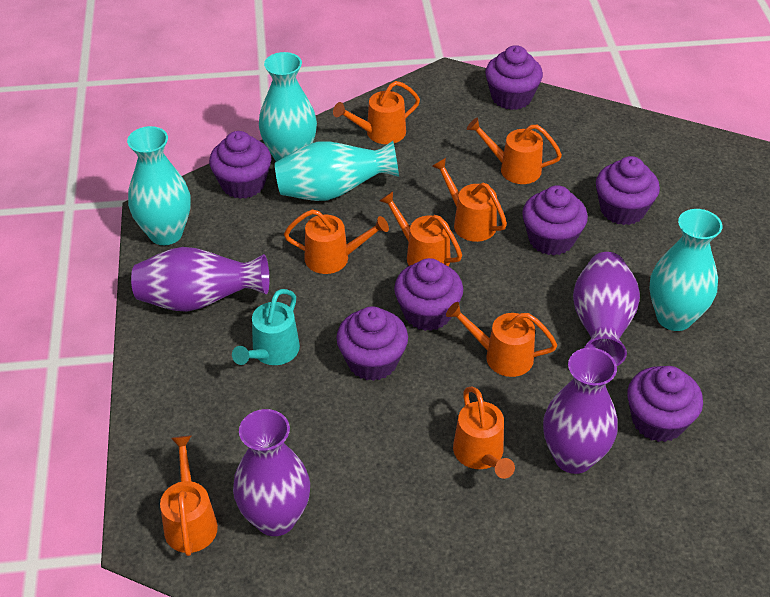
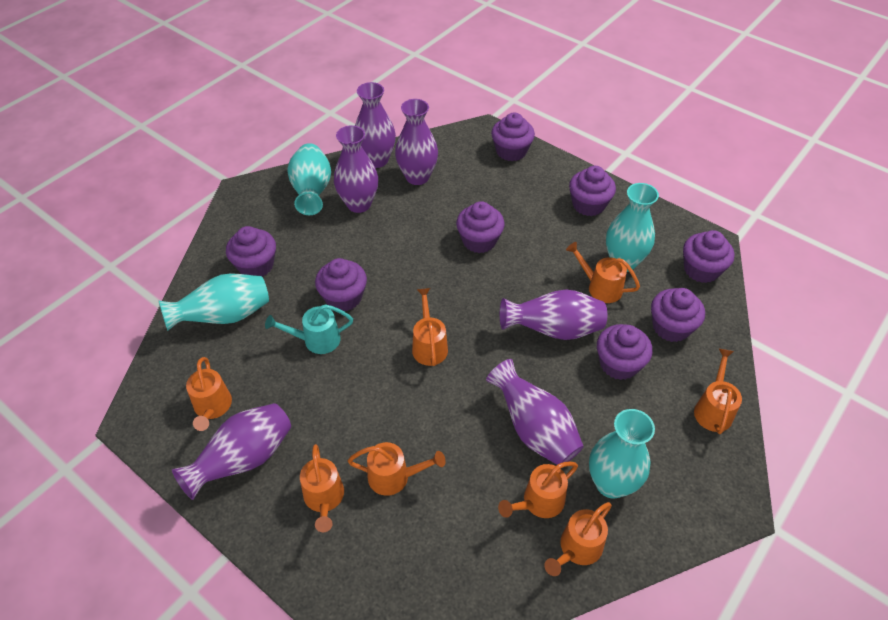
purple cupcake: 7 -> 8
purple vase: 4 -> 6

